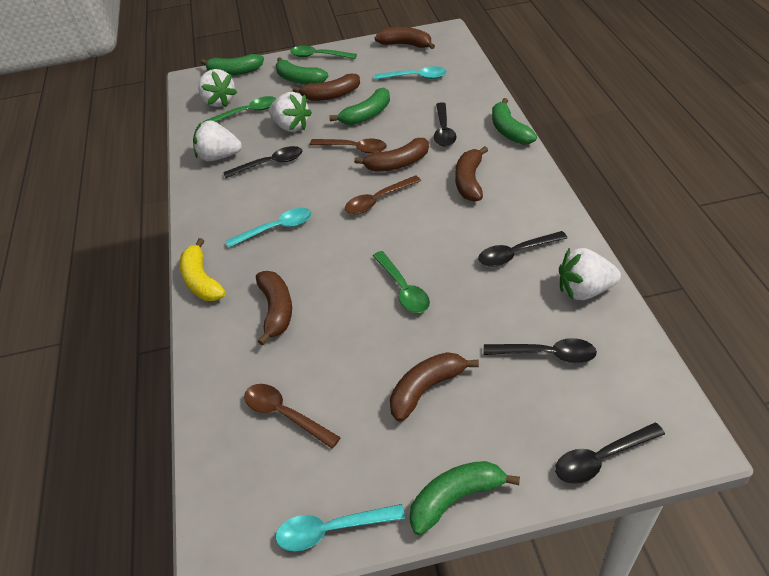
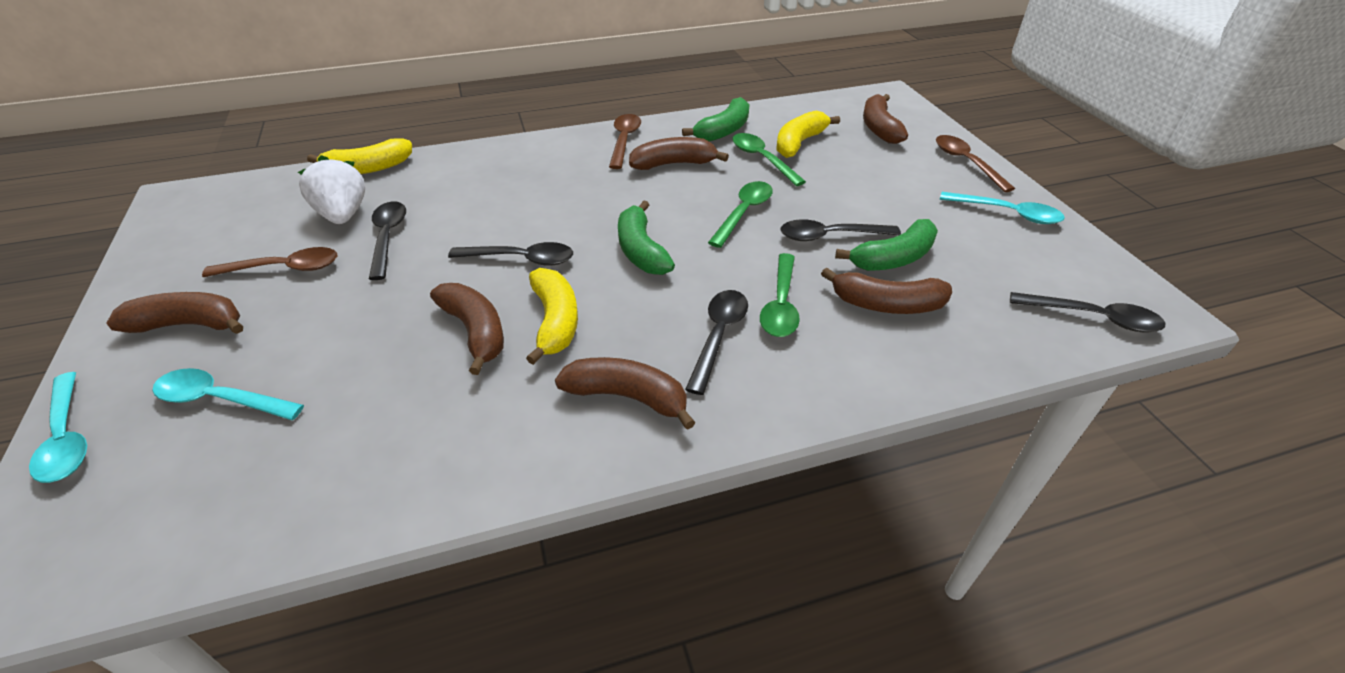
green banana: 5 -> 3
white strawberry: 4 -> 1
yellow banana: 1 -> 3

